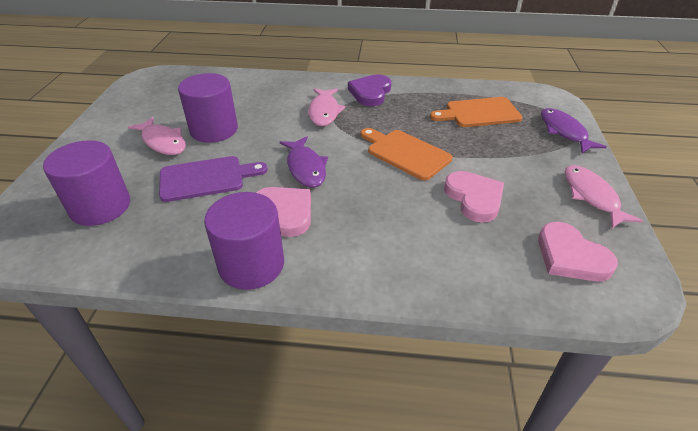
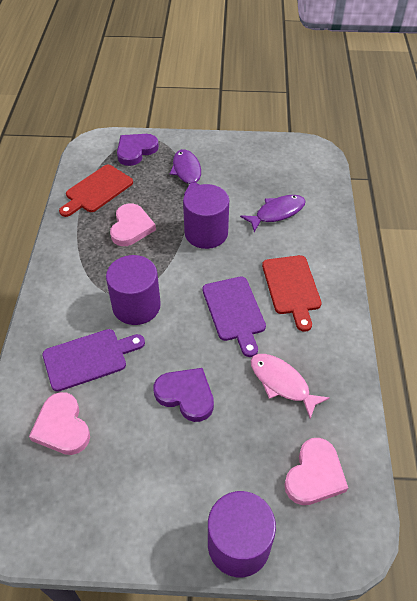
orange cutting board: 2 -> 0
pink fish: 3 -> 1
purple cutting board: 1 -> 2
purple heart: 1 -> 2
red cutting board: 0 -> 2

